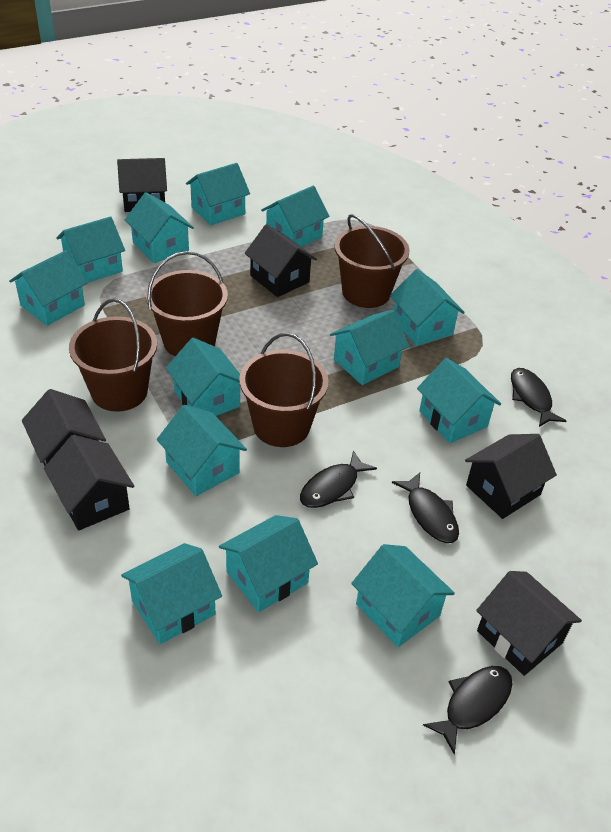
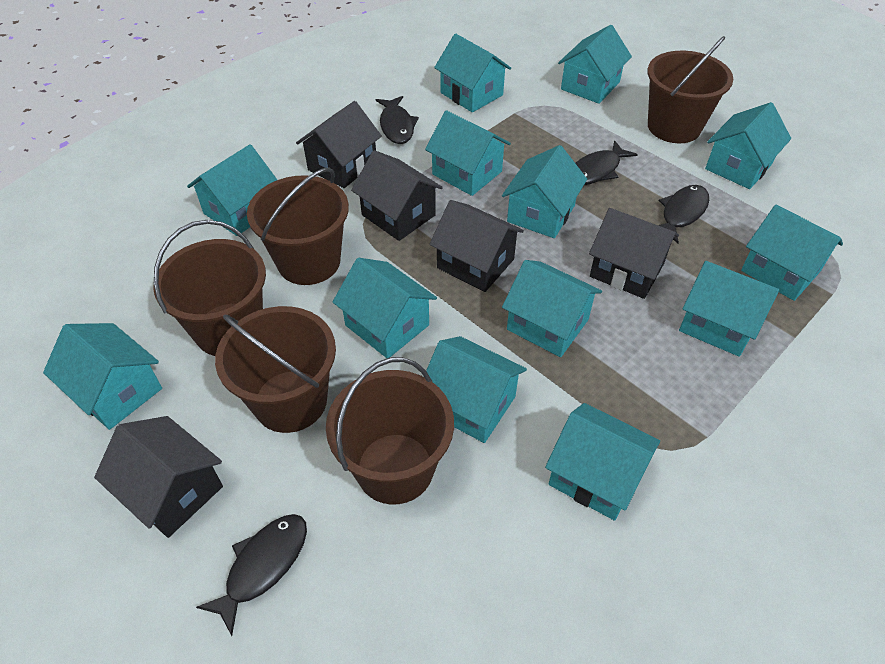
black house: 6 -> 5
brown bucket: 4 -> 5

